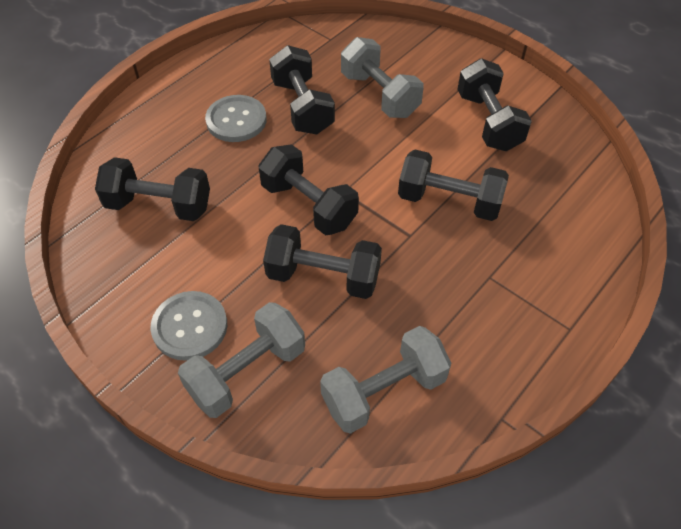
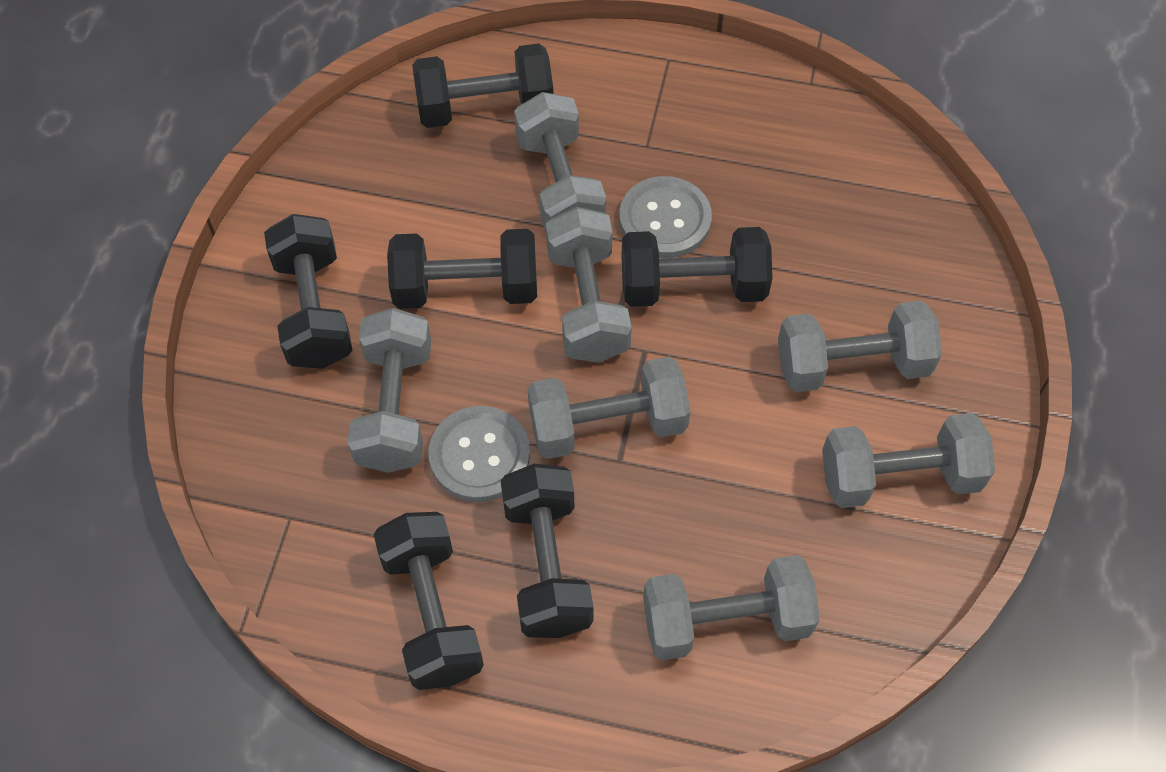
grey dumbbell: 3 -> 7

